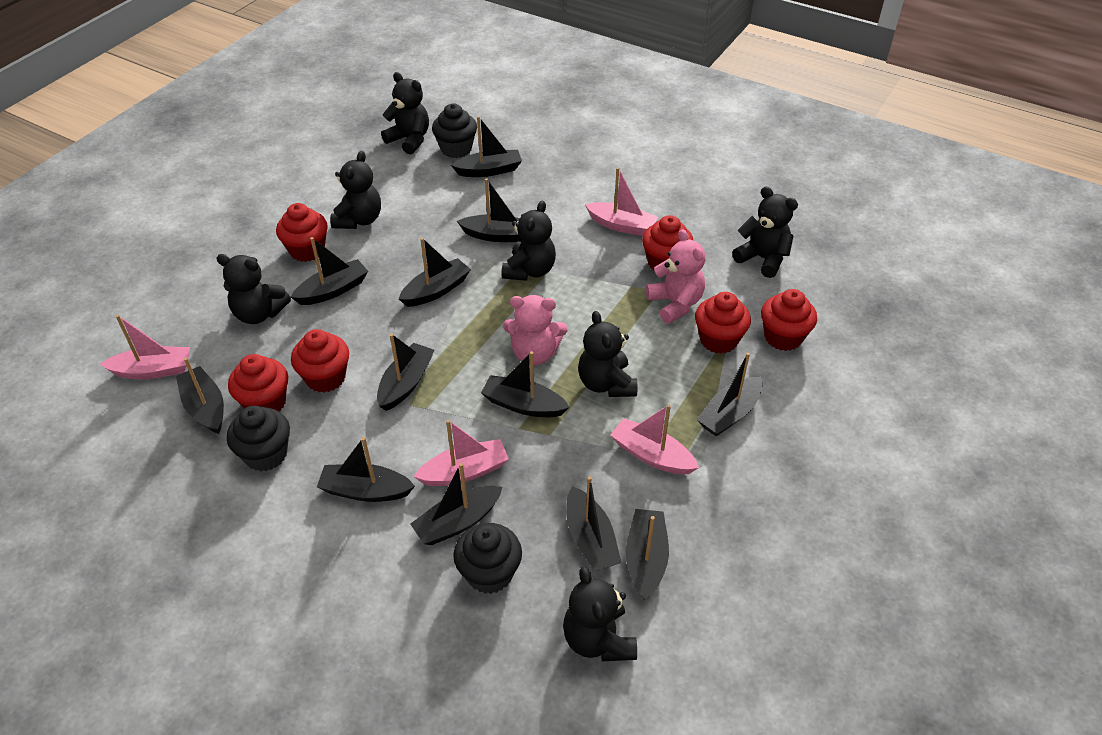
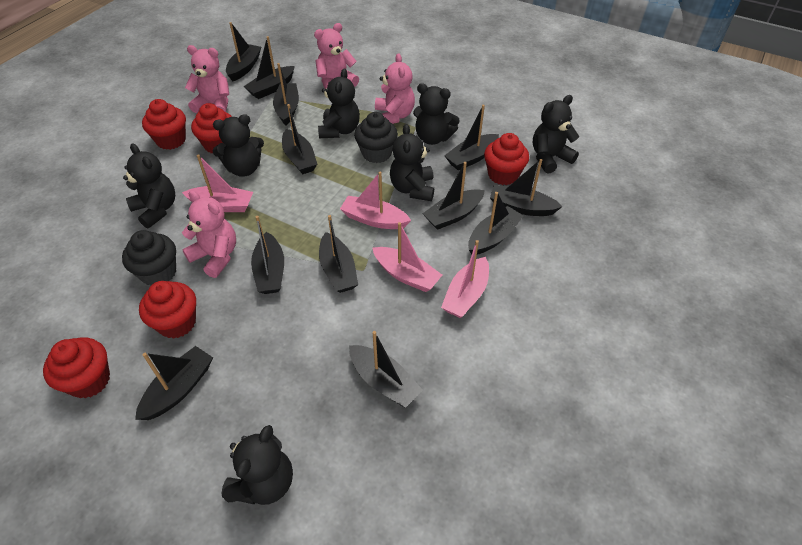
black cupcake: 3 -> 2
pink teddy bear: 2 -> 4
red cupcake: 6 -> 5

